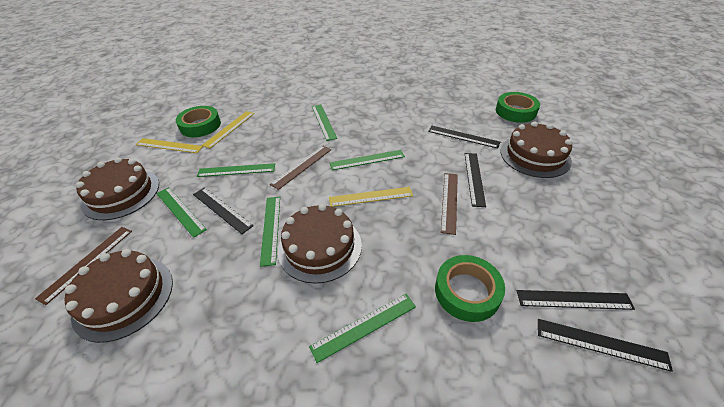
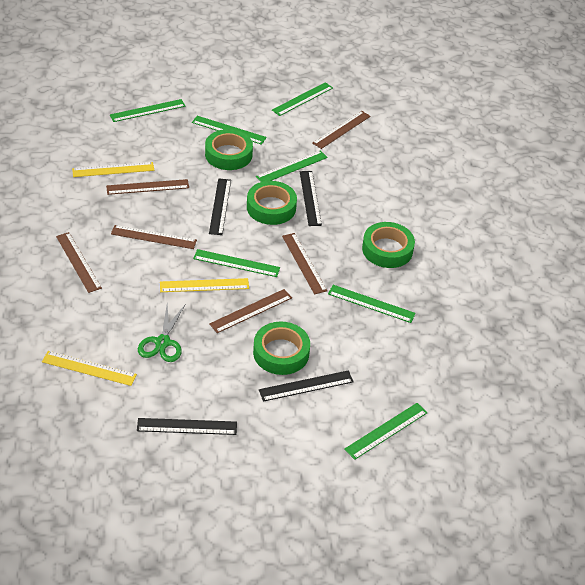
black ruler: 5 -> 4
brown cake: 4 -> 0
brown ruler: 3 -> 6
green ruler: 6 -> 7
green scissors: 0 -> 1
green tape: 3 -> 4

